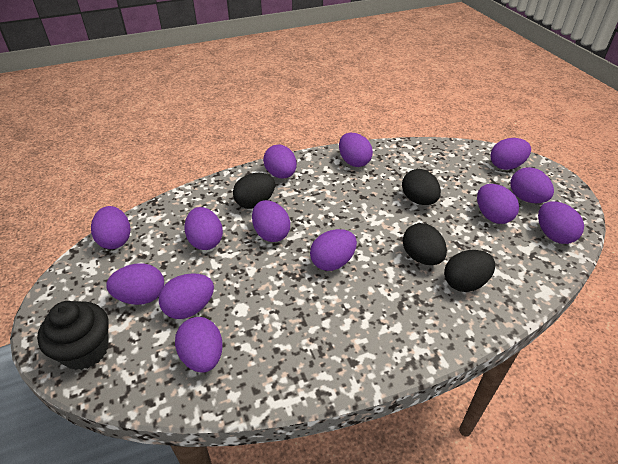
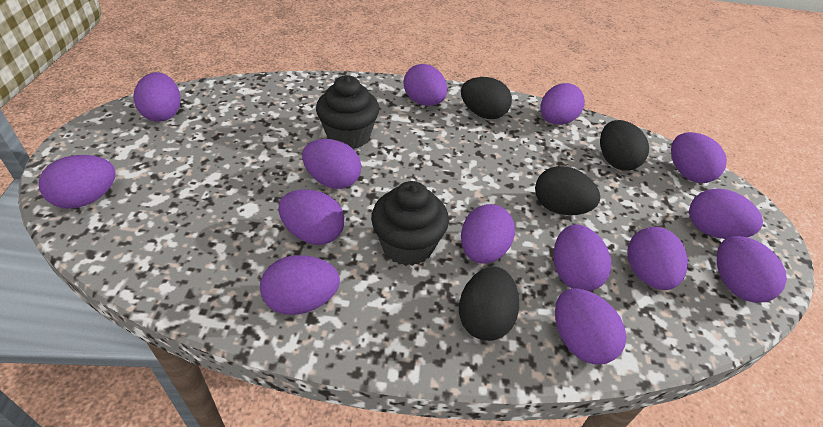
black cupcake: 1 -> 2
purple egg: 13 -> 14

